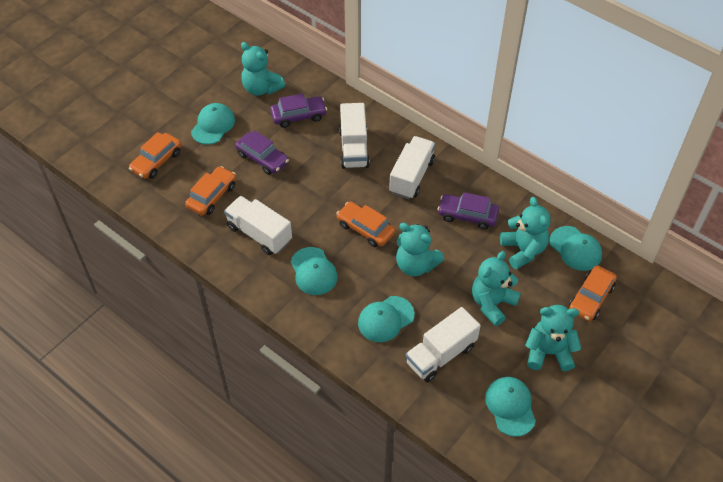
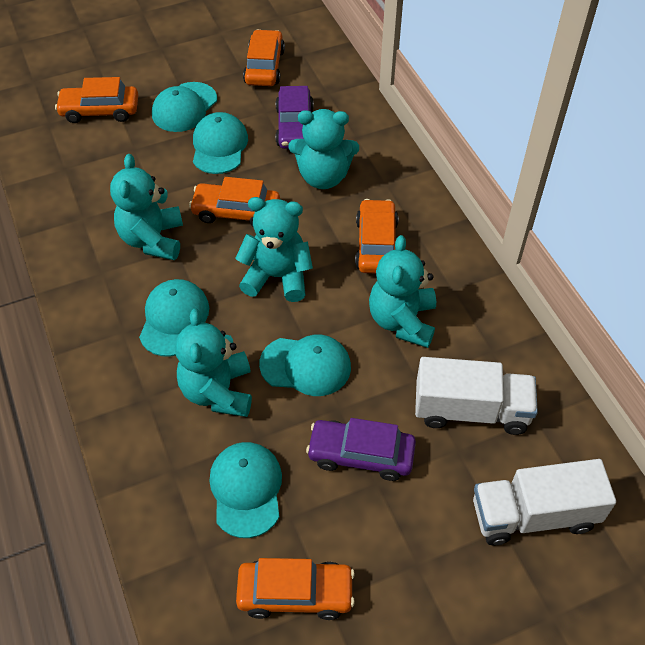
orange car: 4 -> 5
purple car: 3 -> 2
white truck: 4 -> 2

